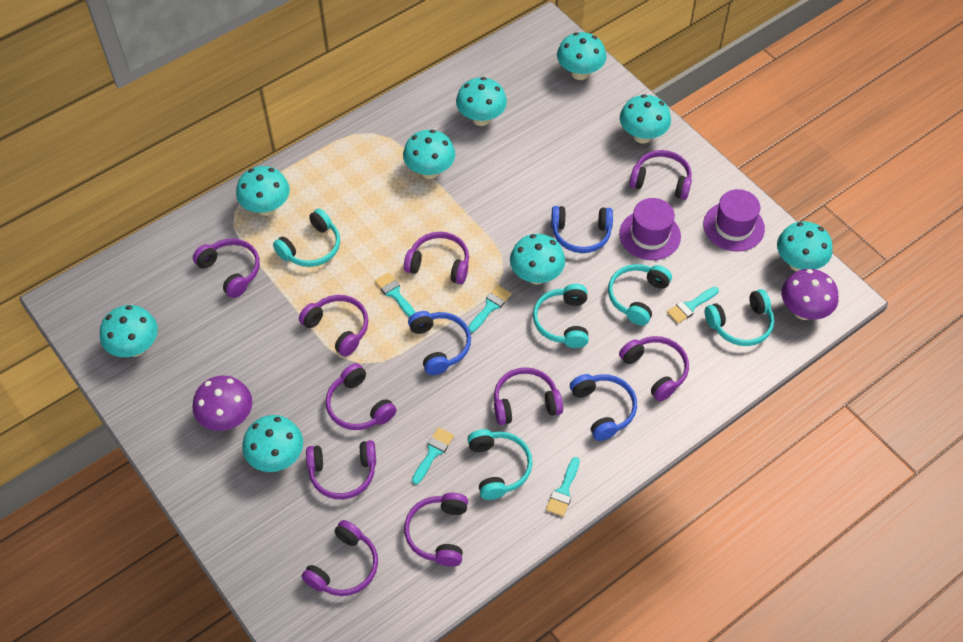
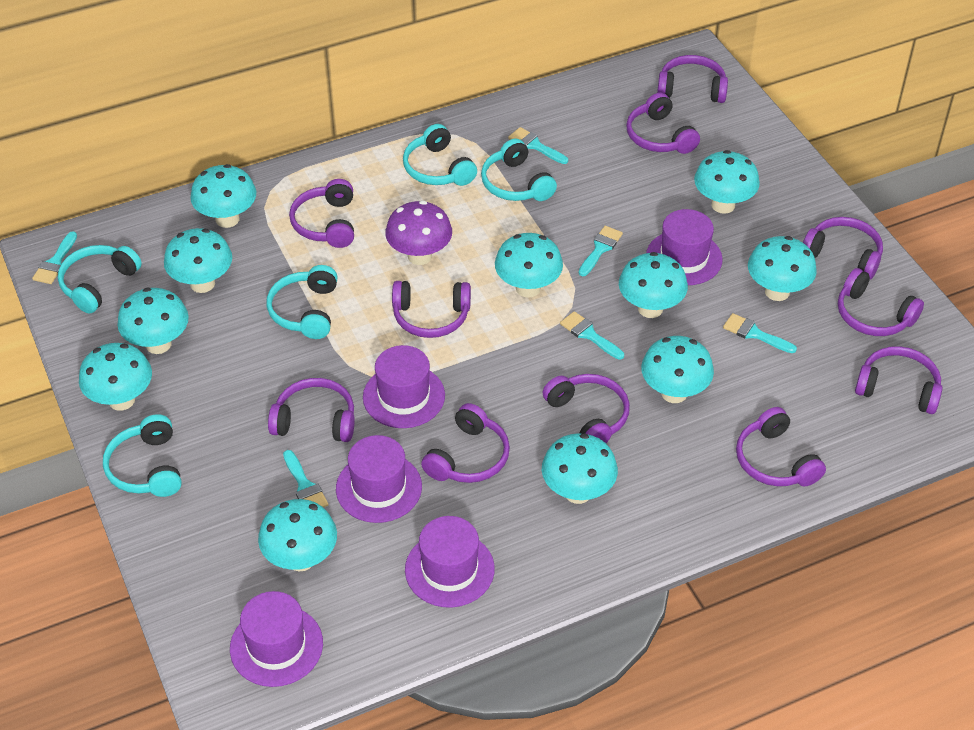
blue headphones: 3 -> 0
purple hat: 2 -> 5
purple headphones: 10 -> 11
purple mushroom: 2 -> 1
turquoise brush: 5 -> 6
turquoise mushroom: 9 -> 11

